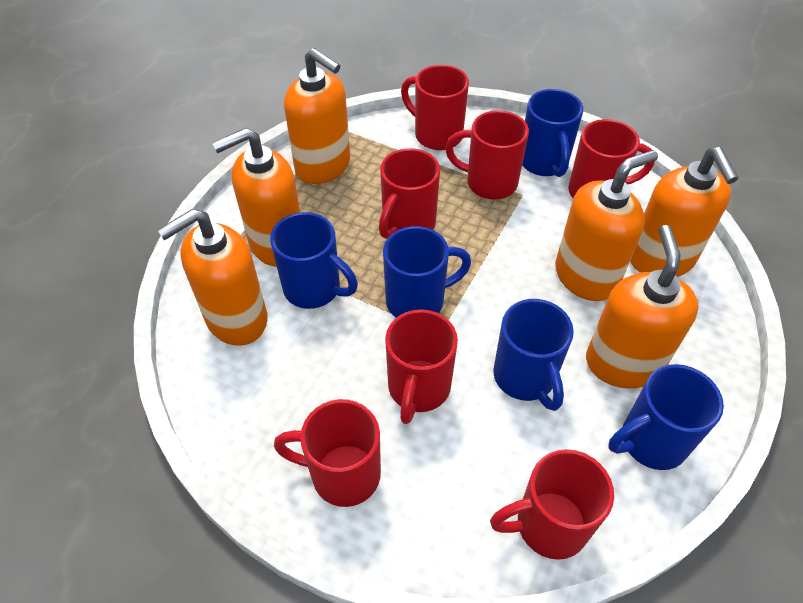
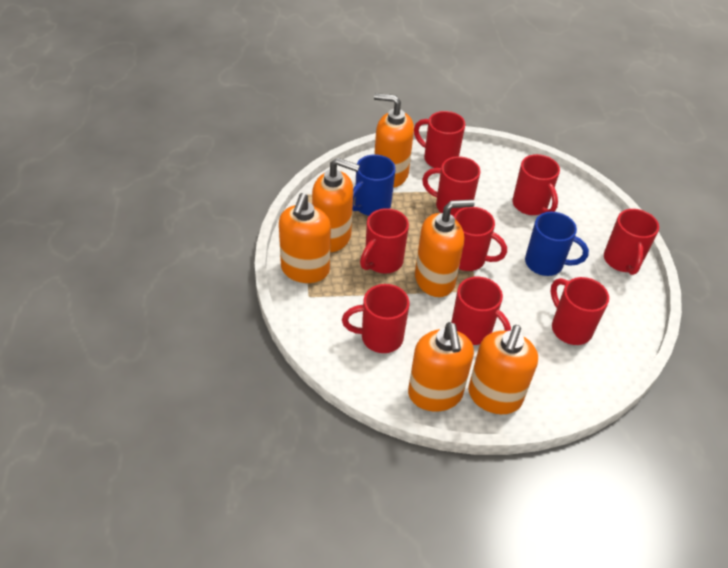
blue mug: 5 -> 2
red mug: 7 -> 9

